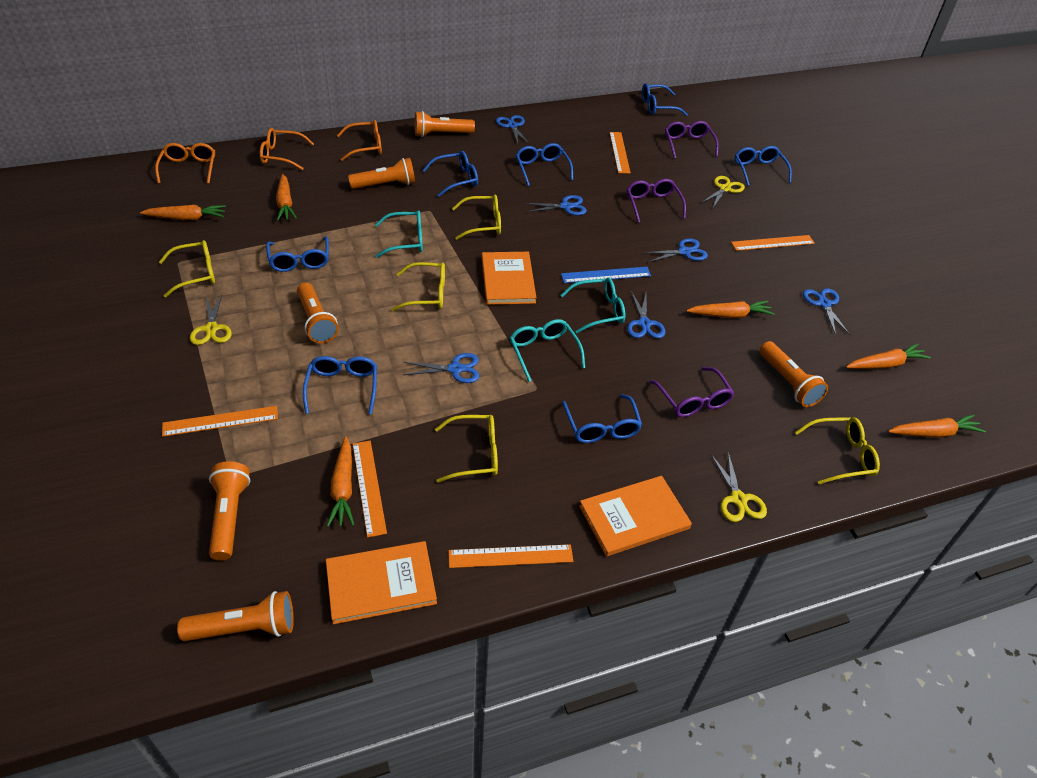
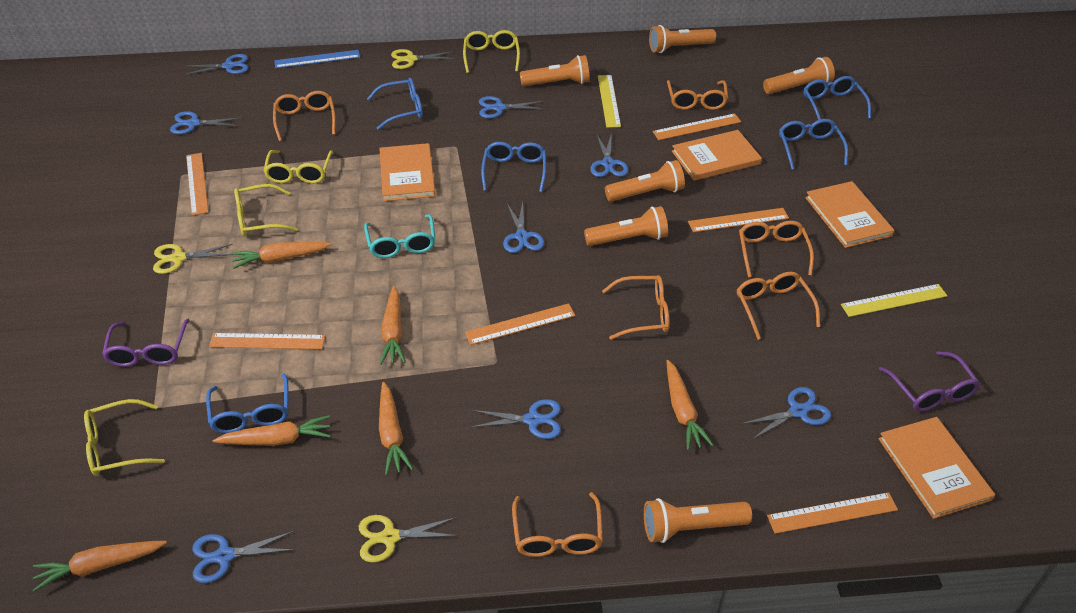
blue glasses: 7 -> 5
blue scissors: 6 -> 8
orange book: 3 -> 4
orange glasses: 3 -> 6
orange ruler: 5 -> 6
purple glasses: 3 -> 2
turquoise glasses: 3 -> 1
yellow glasses: 5 -> 4
yellow ruler: 0 -> 2

